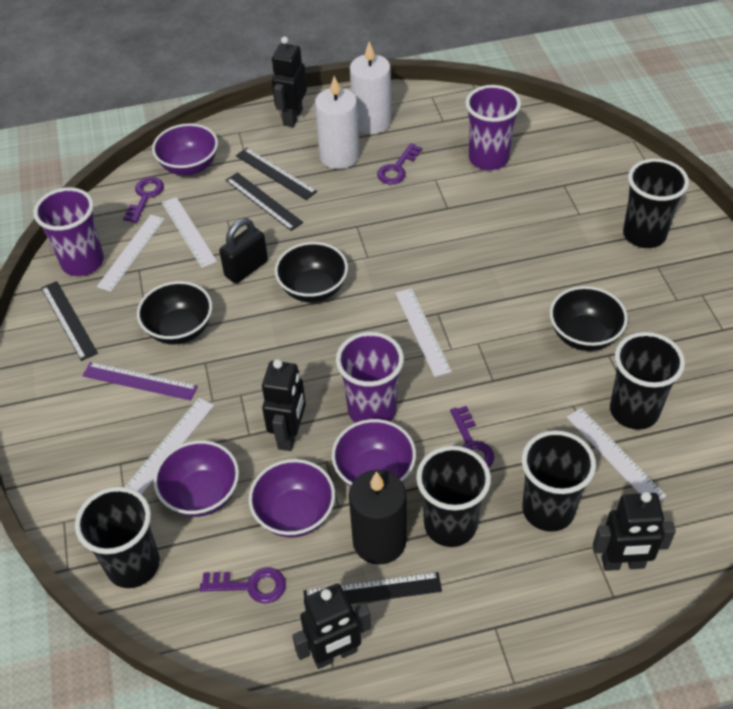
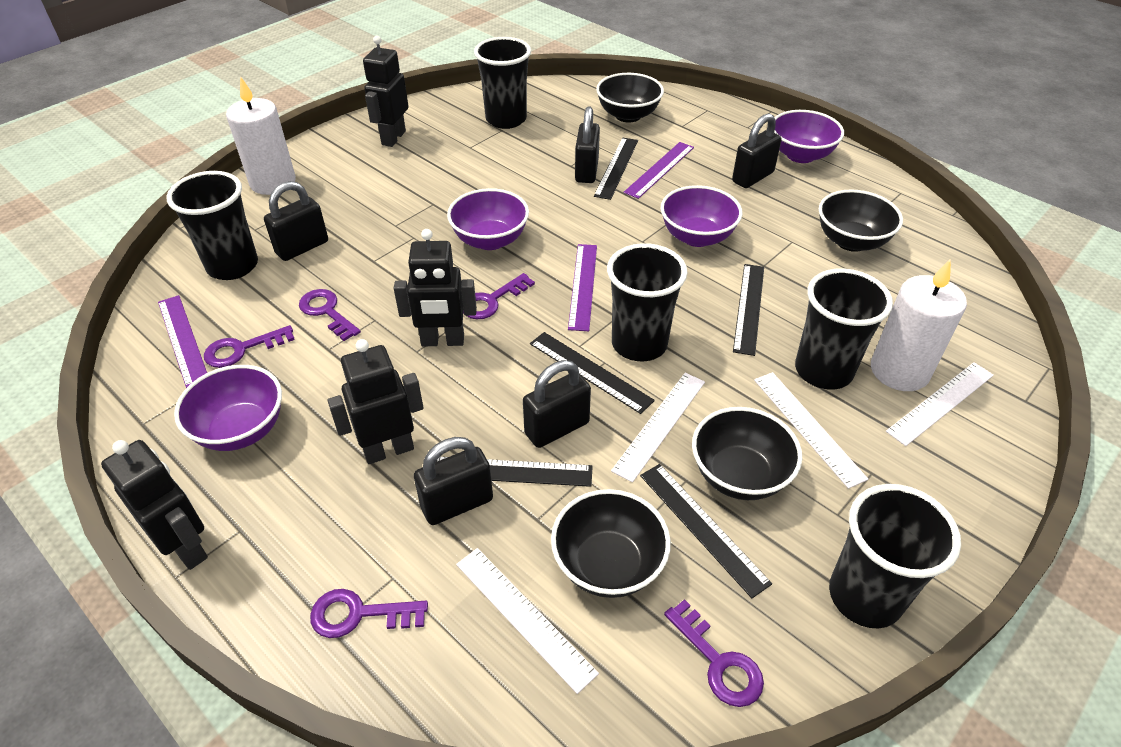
black bowl: 3 -> 4
black candle: 1 -> 0
black padlock: 1 -> 5
black ruler: 4 -> 5
purple cup: 3 -> 0
purple key: 4 -> 5
purple ruler: 1 -> 3
white ruler: 5 -> 4

